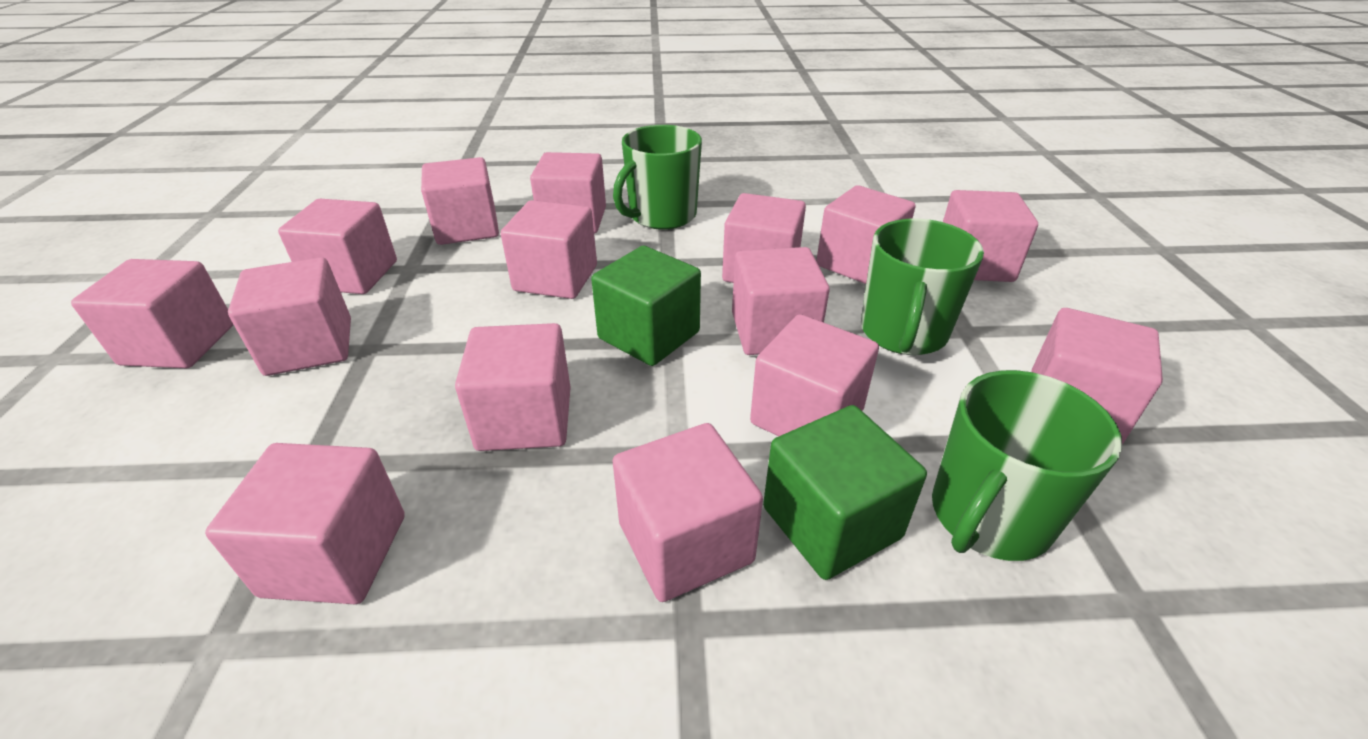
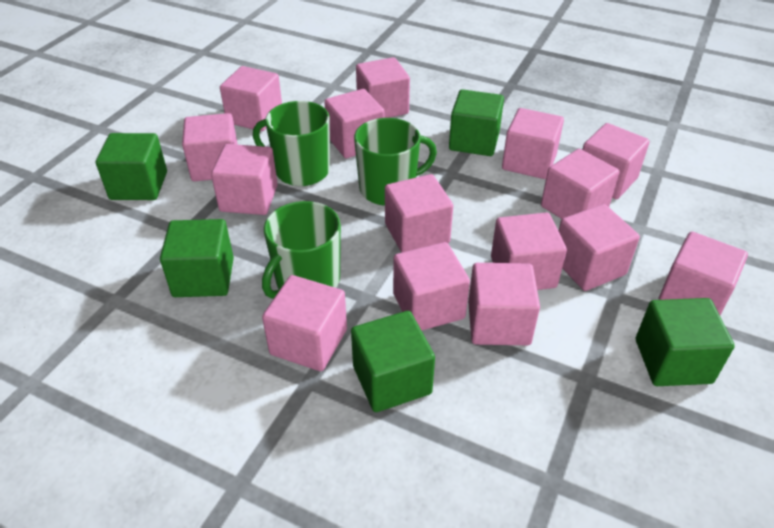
green cube: 2 -> 5

